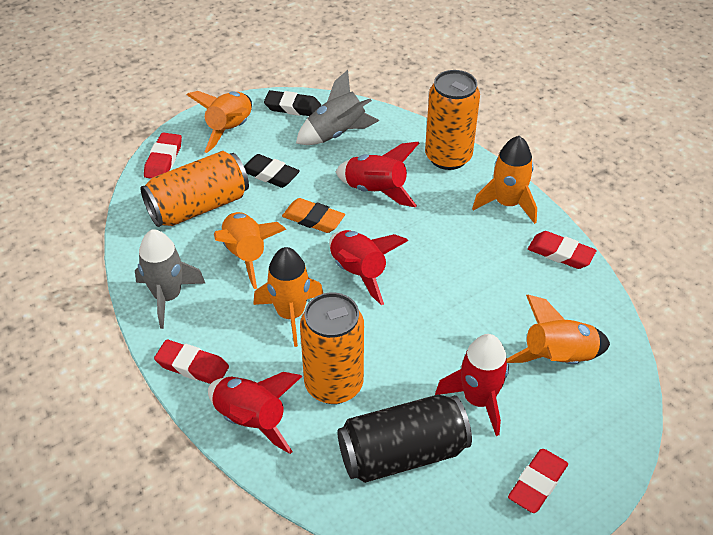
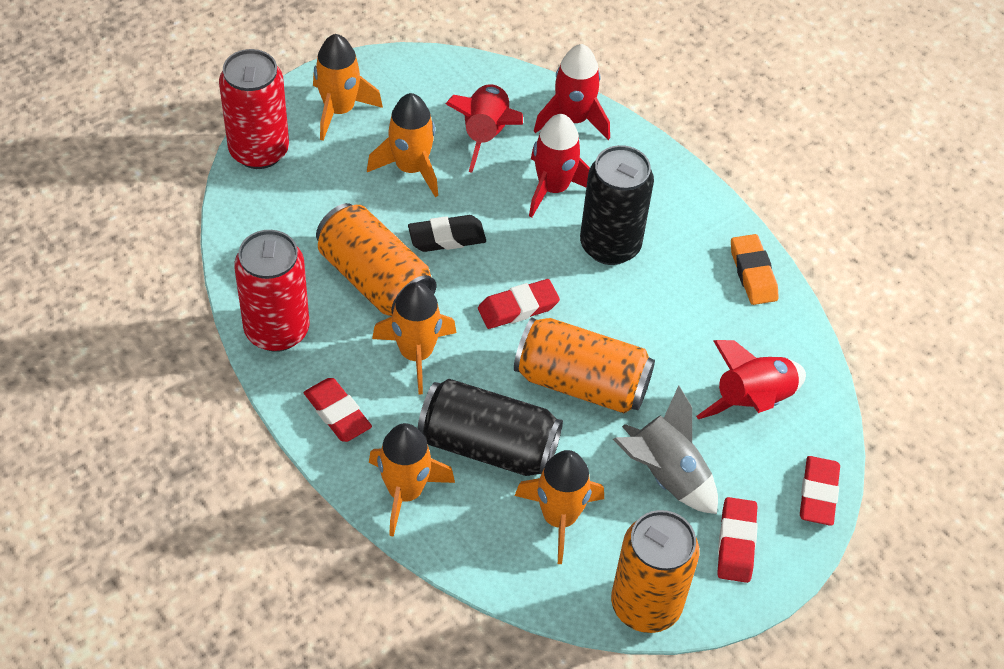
black can: 1 -> 2
black eraser: 2 -> 1
grey rocket: 2 -> 1
red can: 0 -> 2

